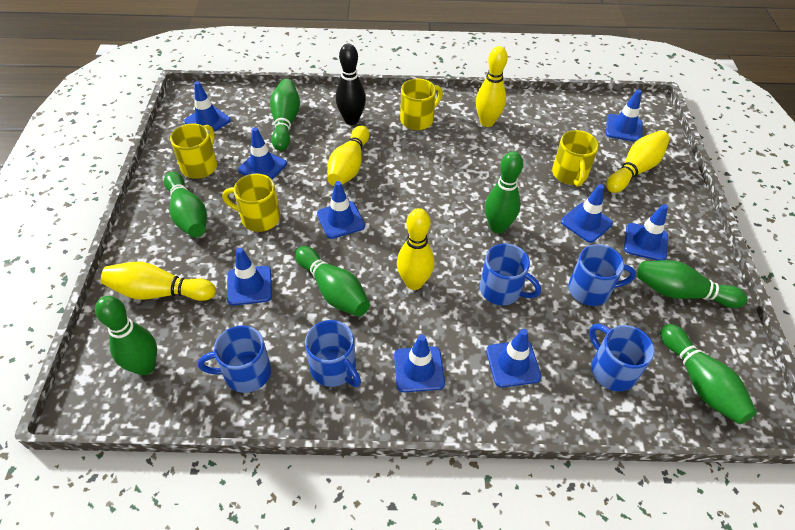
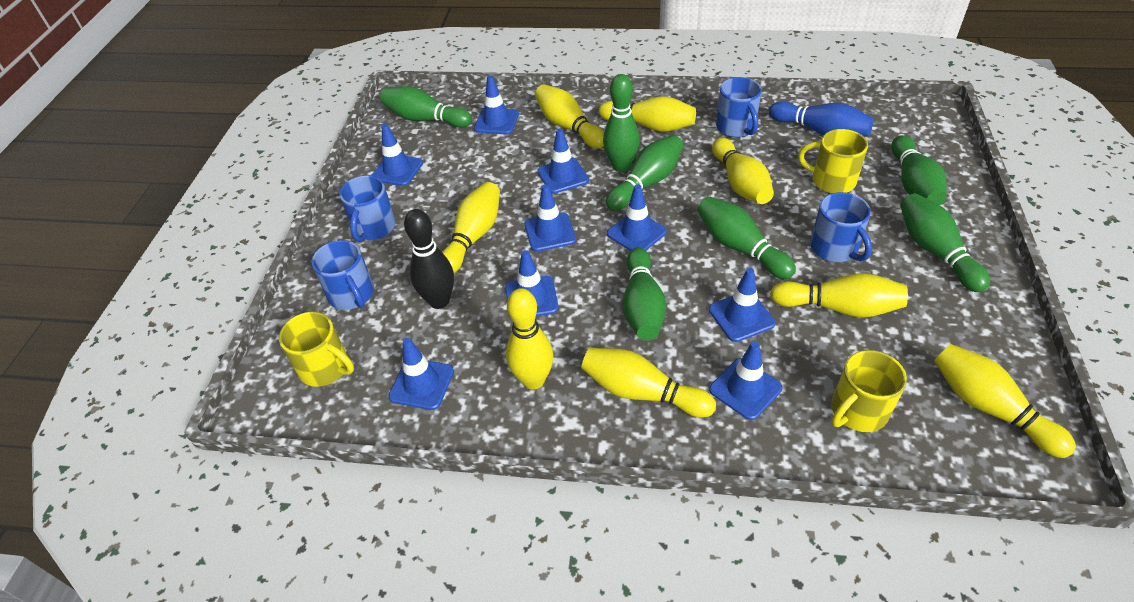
blue bowling pin: 0 -> 1
blue mug: 5 -> 4
yellow bowling pin: 5 -> 8
yellow mug: 4 -> 3

